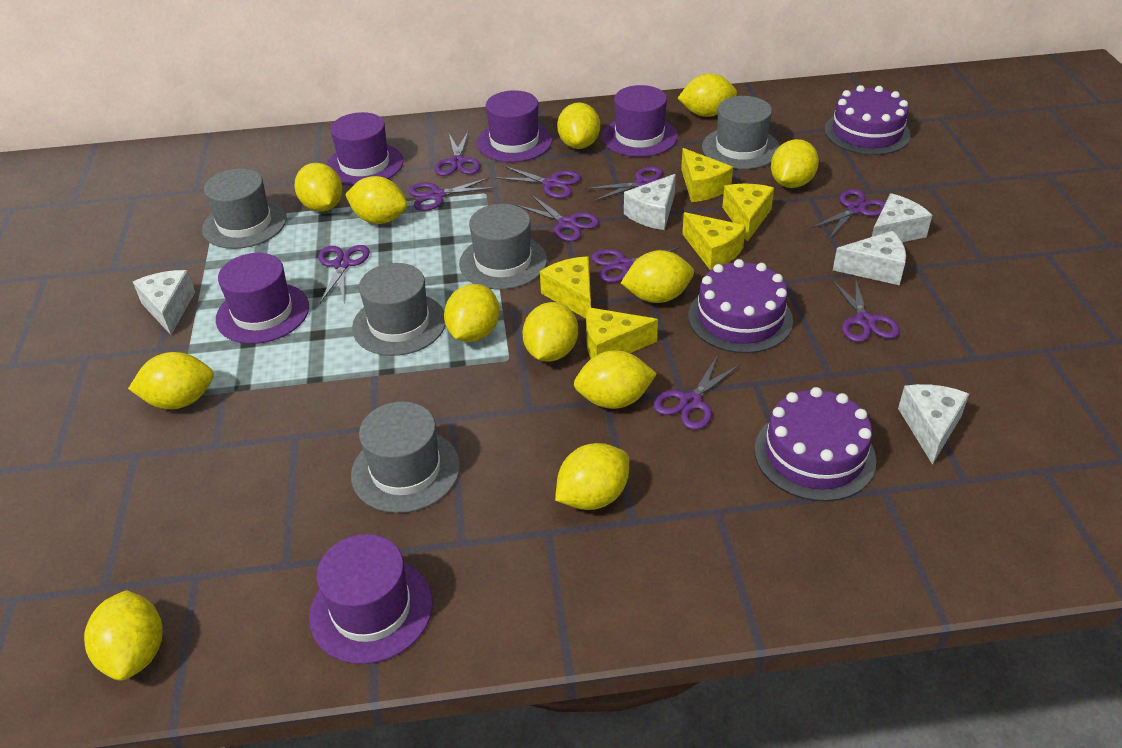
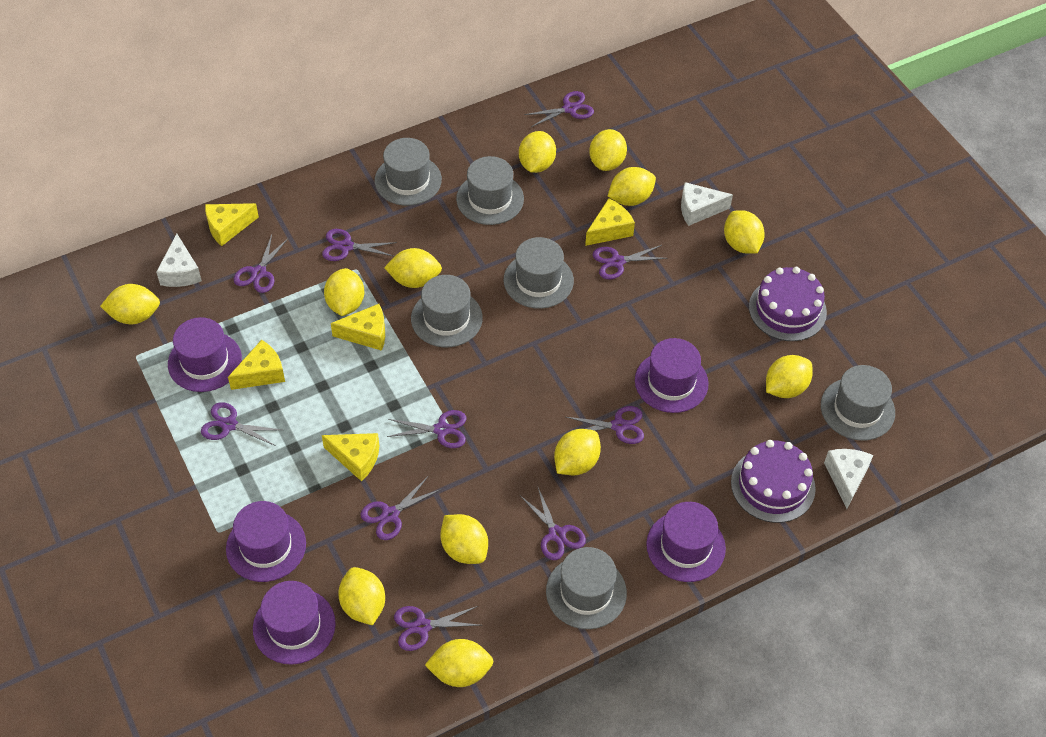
grey hat: 5 -> 6
purple cake: 3 -> 2
white cheese: 5 -> 3

